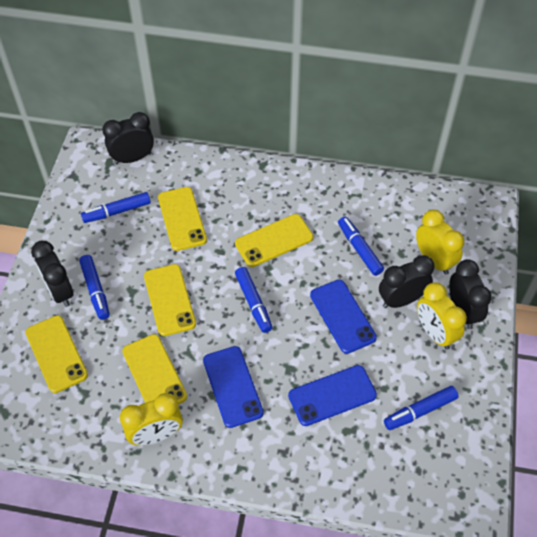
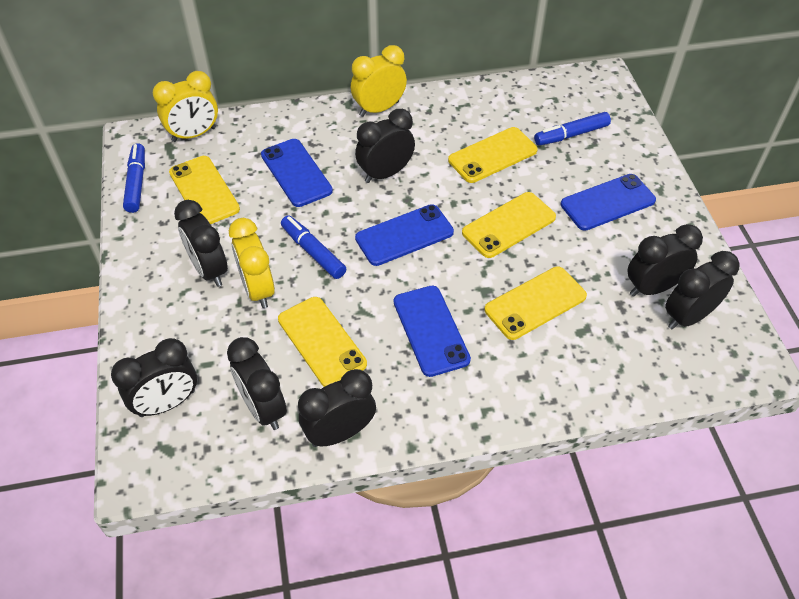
black clock: 4 -> 7
blue marker: 5 -> 3
blue phone: 3 -> 4

